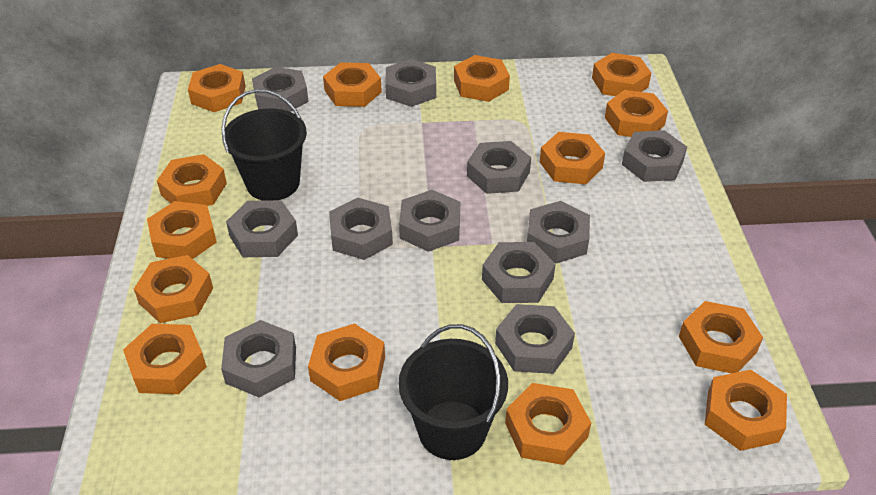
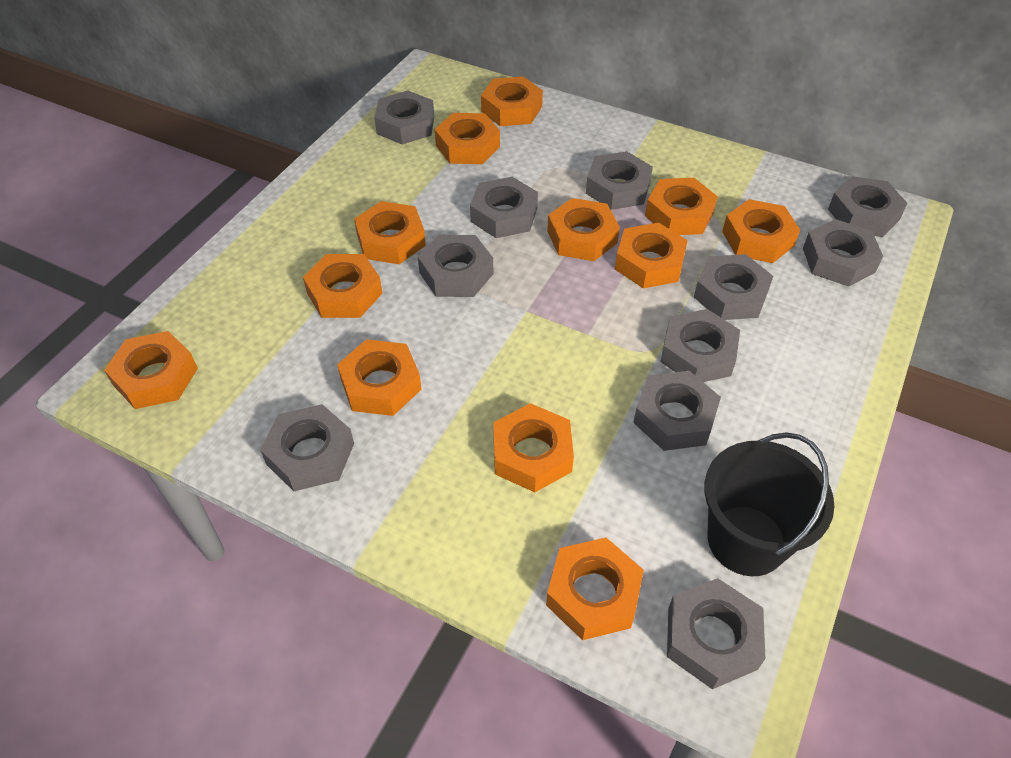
black bucket: 2 -> 1
orange nut: 14 -> 12

